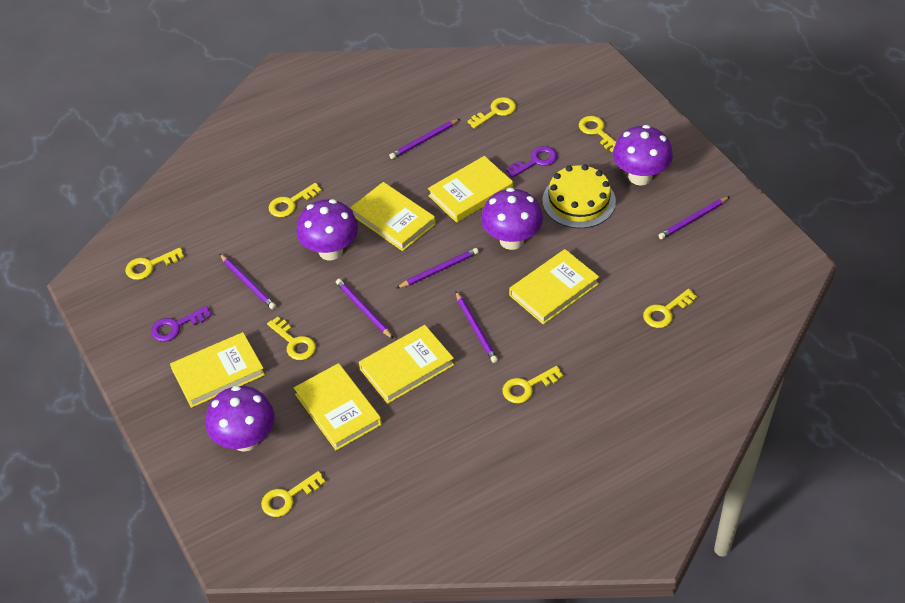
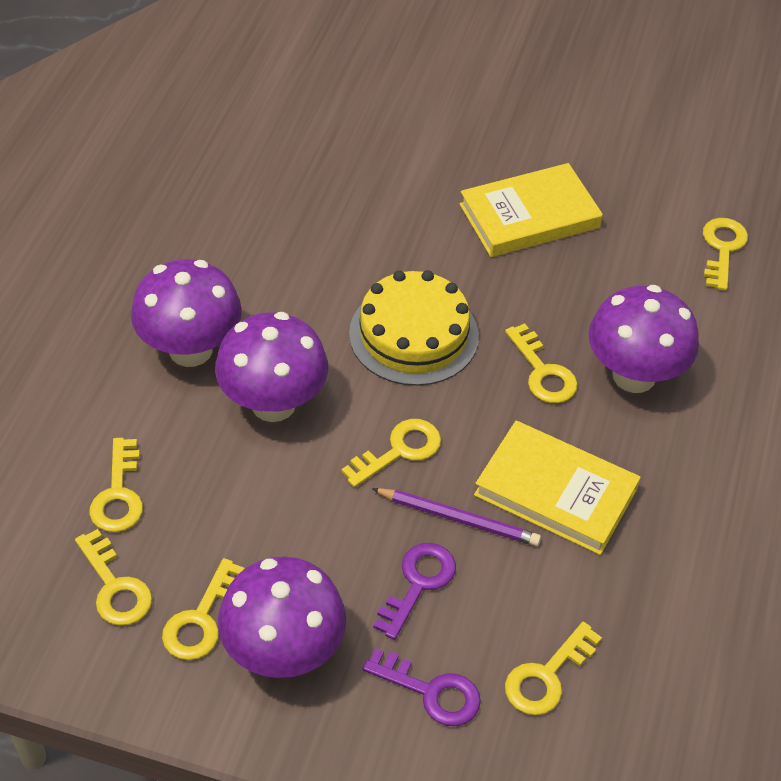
purple pencil: 6 -> 1
yellow book: 6 -> 2
yellow key: 8 -> 7

